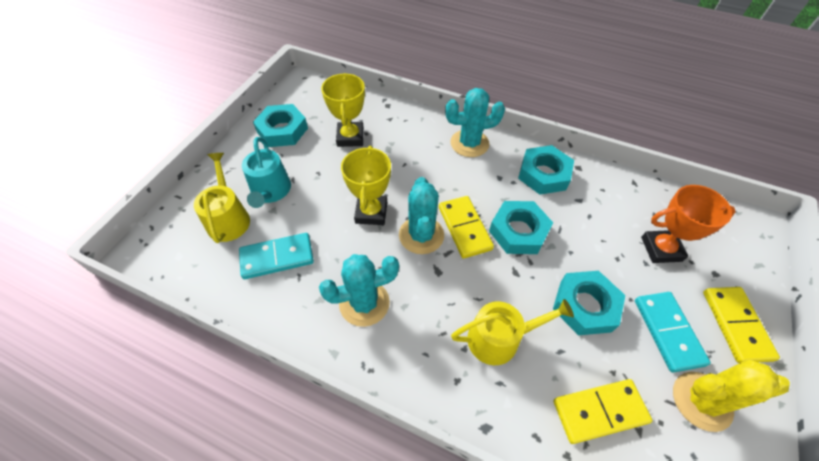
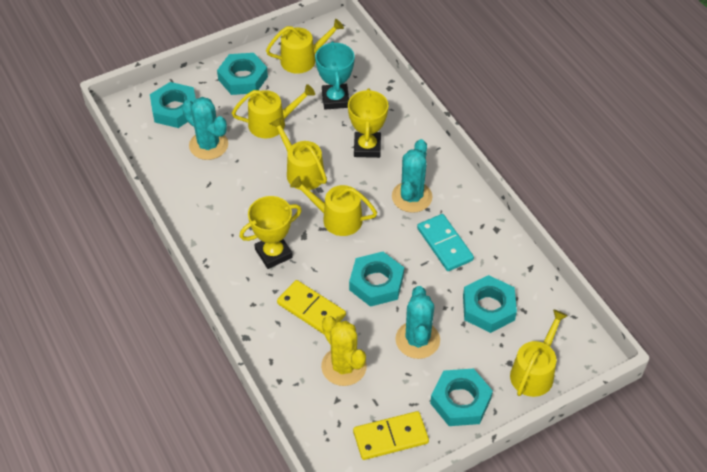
orange trophy: 1 -> 0
turquoise domino: 2 -> 1
turquoise nut: 4 -> 5
turquoise trophy: 0 -> 1
turquoise watering can: 1 -> 0
yellow domino: 3 -> 2
yellow watering can: 2 -> 5

